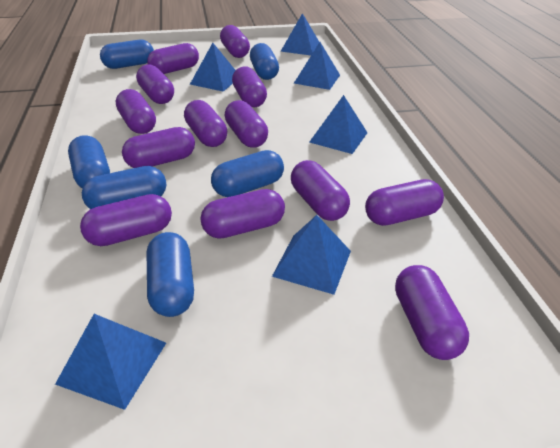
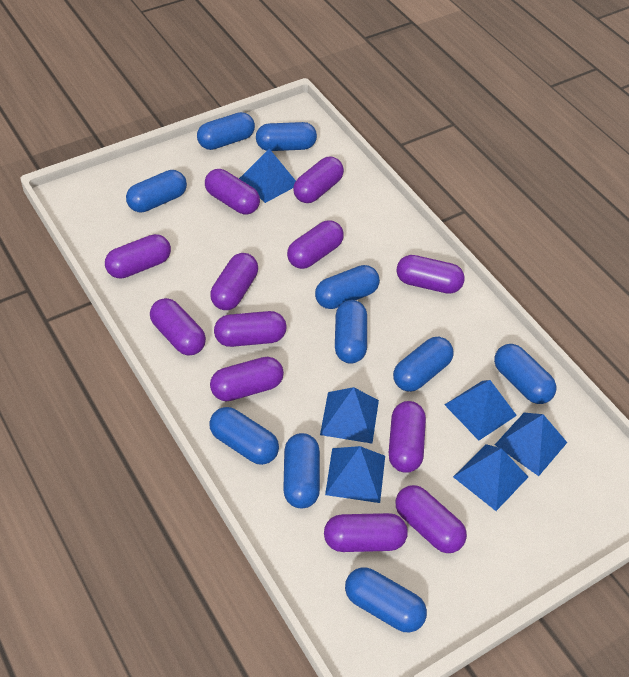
blue capsule: 6 -> 10
purple capsule: 13 -> 12

